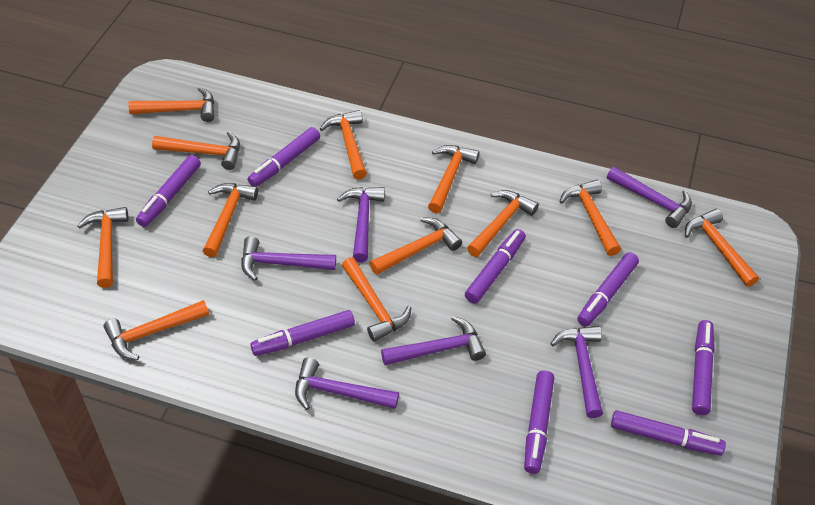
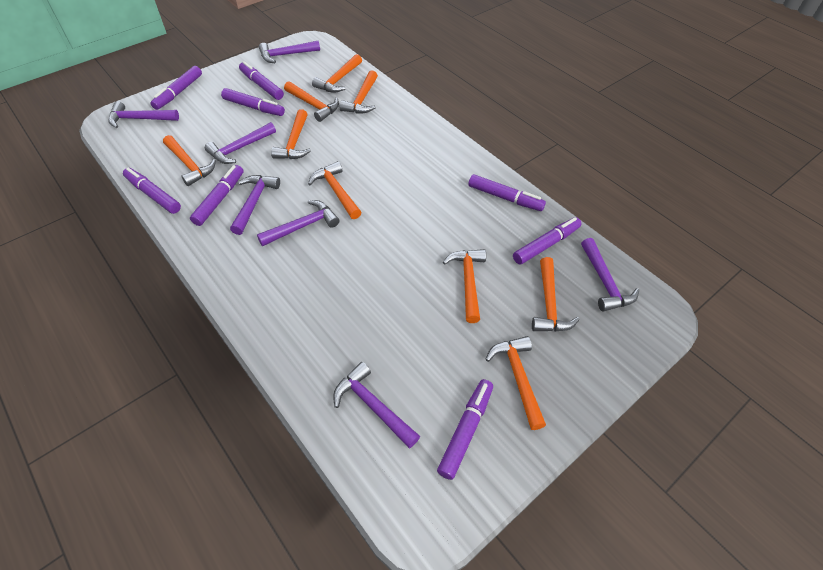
orange hammer: 12 -> 9
purple hammer: 6 -> 7

